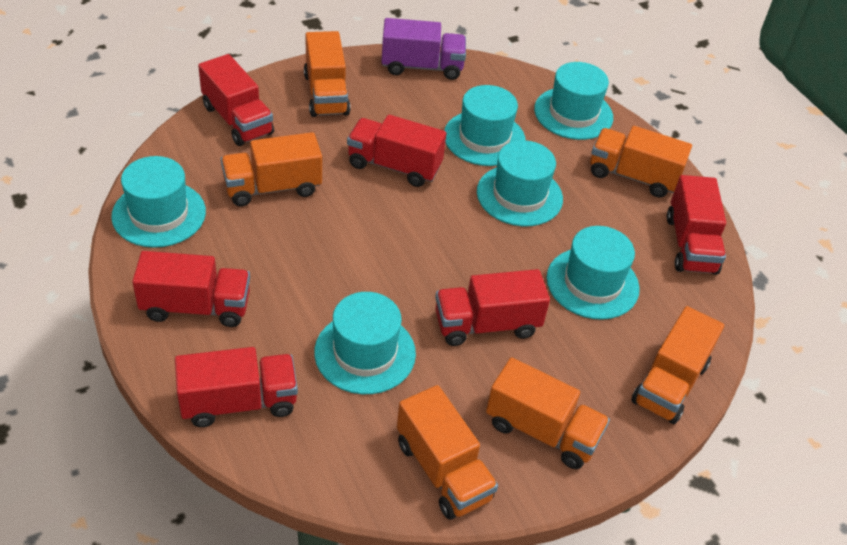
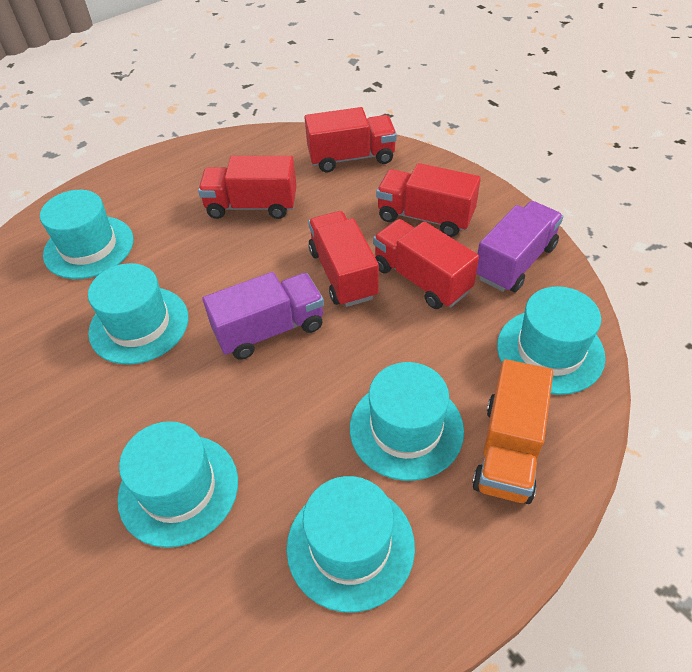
orange truck: 6 -> 1
purple truck: 1 -> 2
red truck: 6 -> 5

